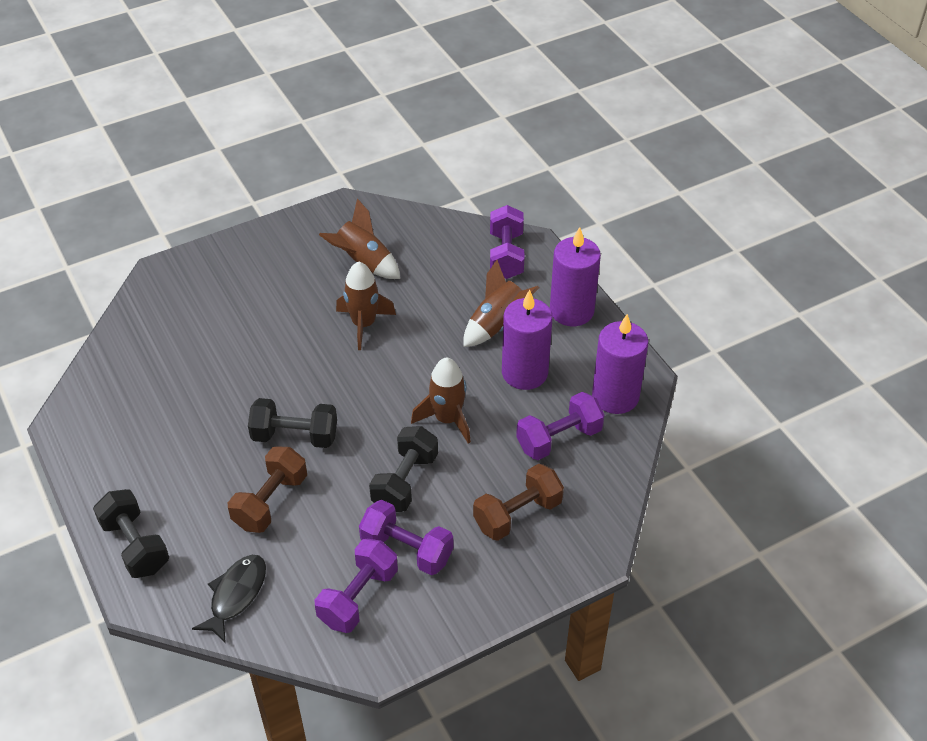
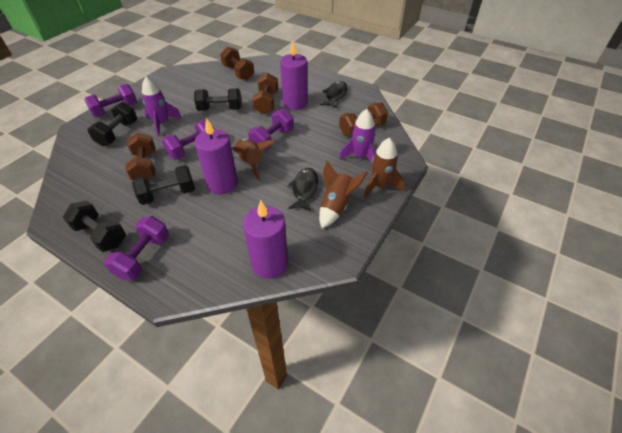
black dumbbell: 3 -> 4
black fish: 1 -> 2
brown dumbbell: 2 -> 4
brown rocket: 4 -> 3
purple rocket: 0 -> 2

